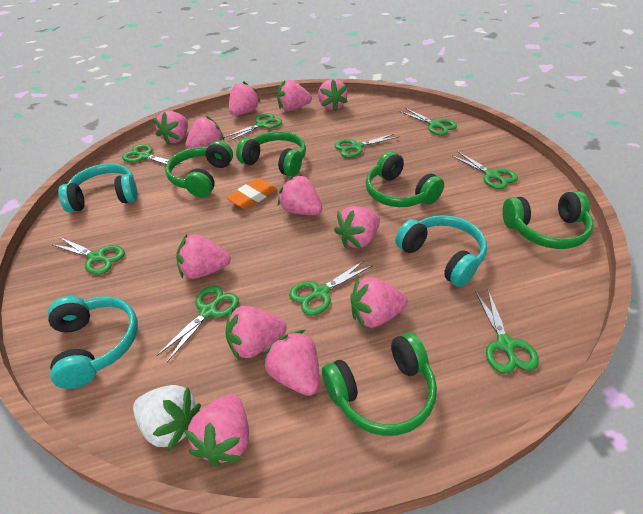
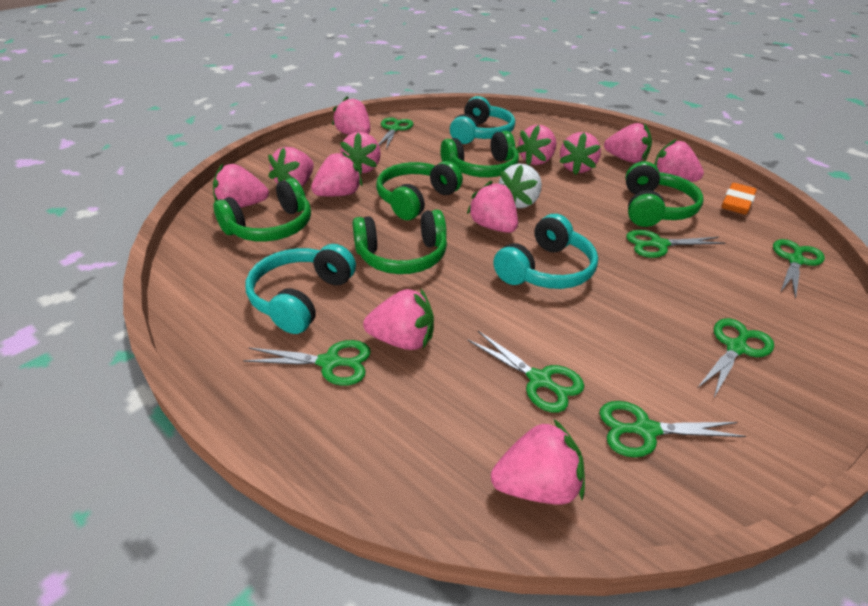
green scissors: 9 -> 7

